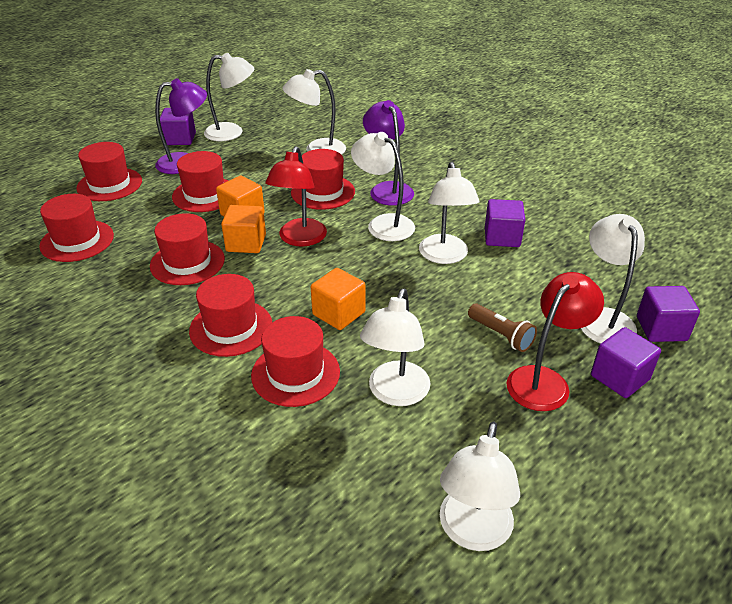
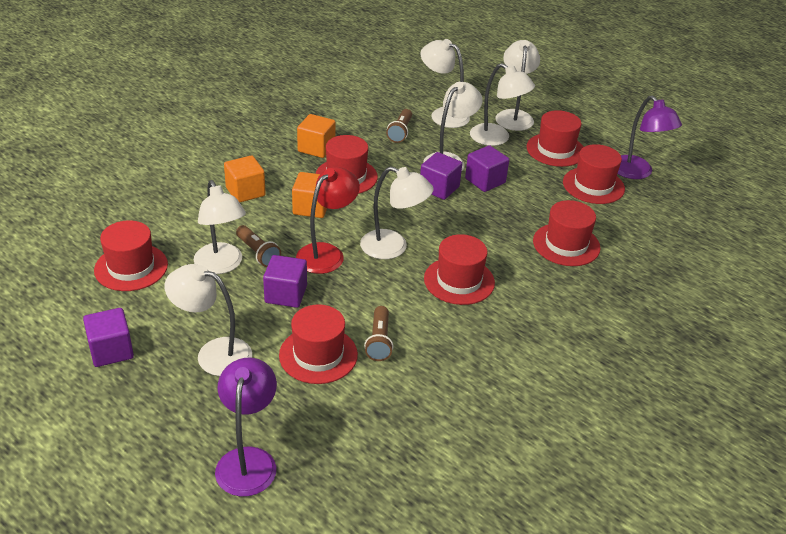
brown flashlight: 1 -> 3
red lamp: 2 -> 1

